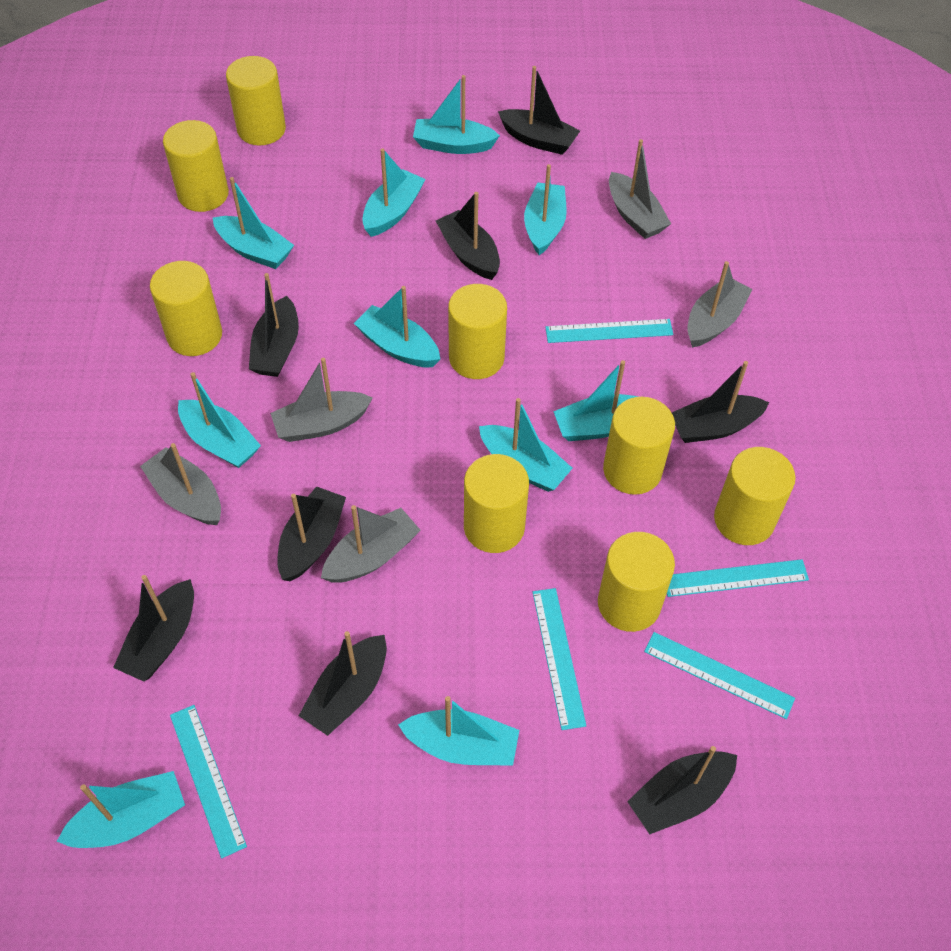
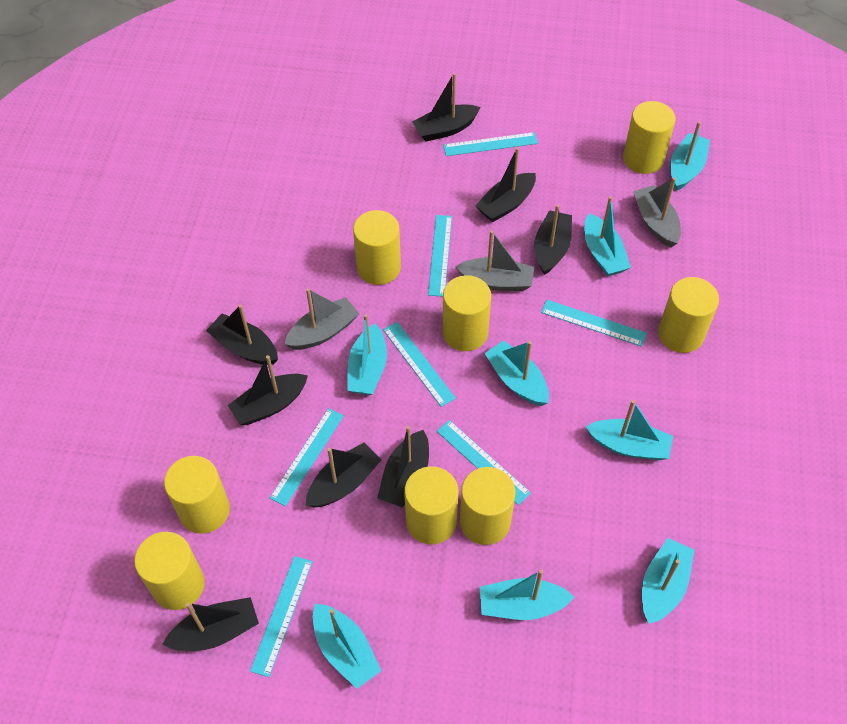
grey boat: 5 -> 3
turquoise boat: 10 -> 8
turquoise ruler: 5 -> 7

